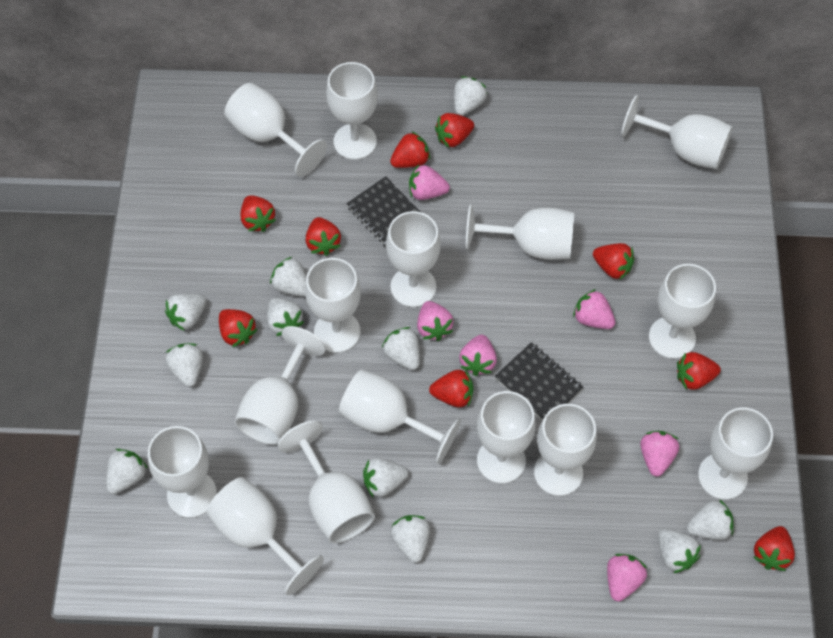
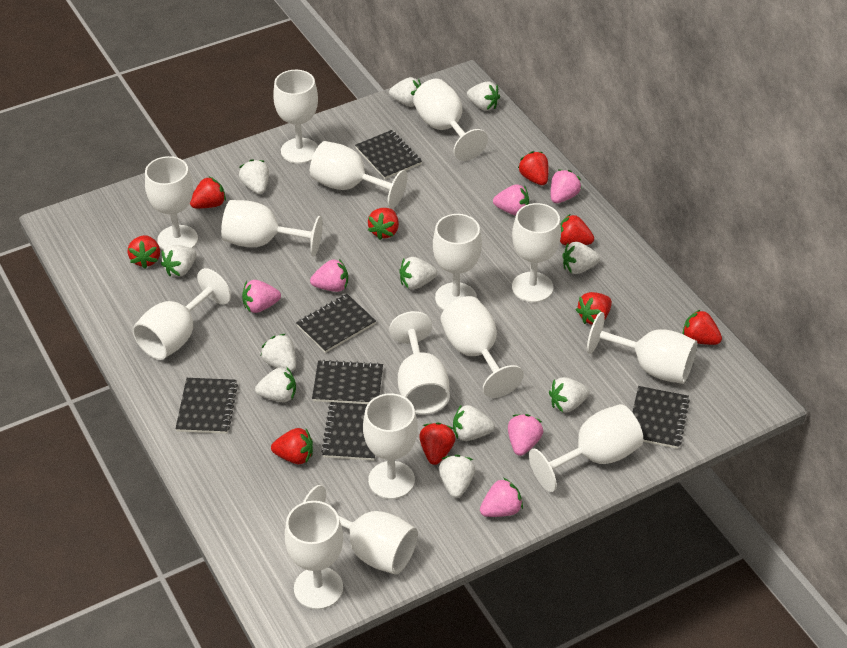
black notebook: 2 -> 6

